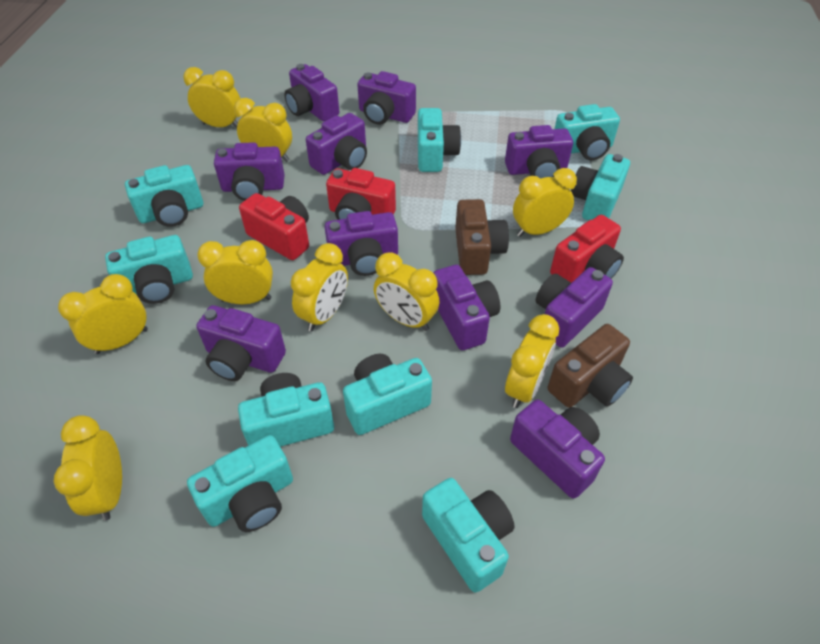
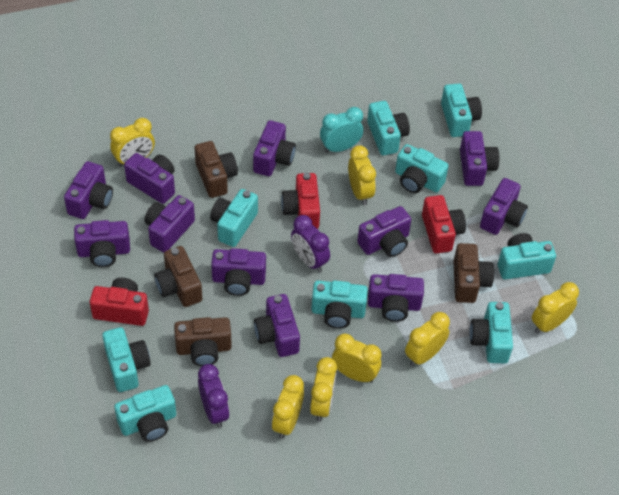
brown camera: 2 -> 4
purple camera: 10 -> 11
purple clock: 0 -> 2
turquoise clock: 0 -> 1
yellow clock: 9 -> 7

